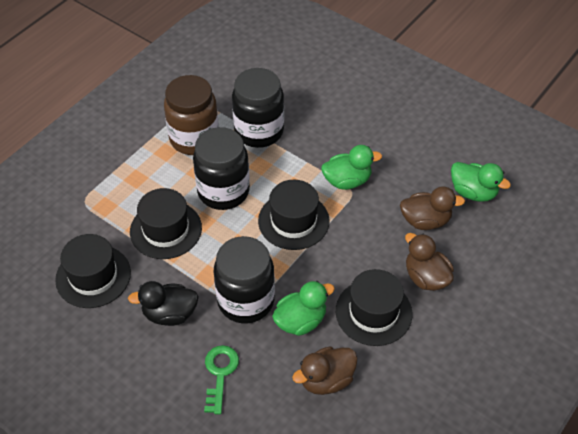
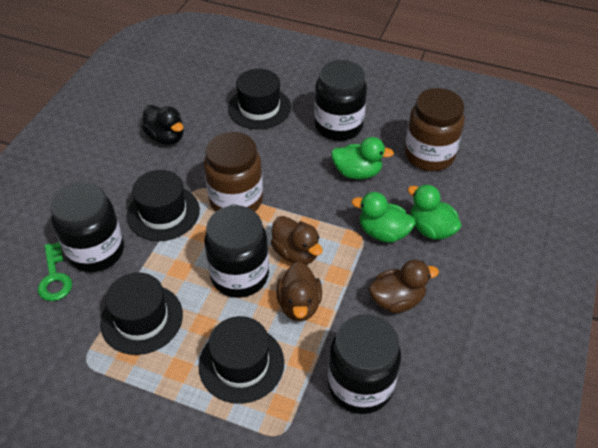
black jar: 3 -> 4
brown jar: 1 -> 2

